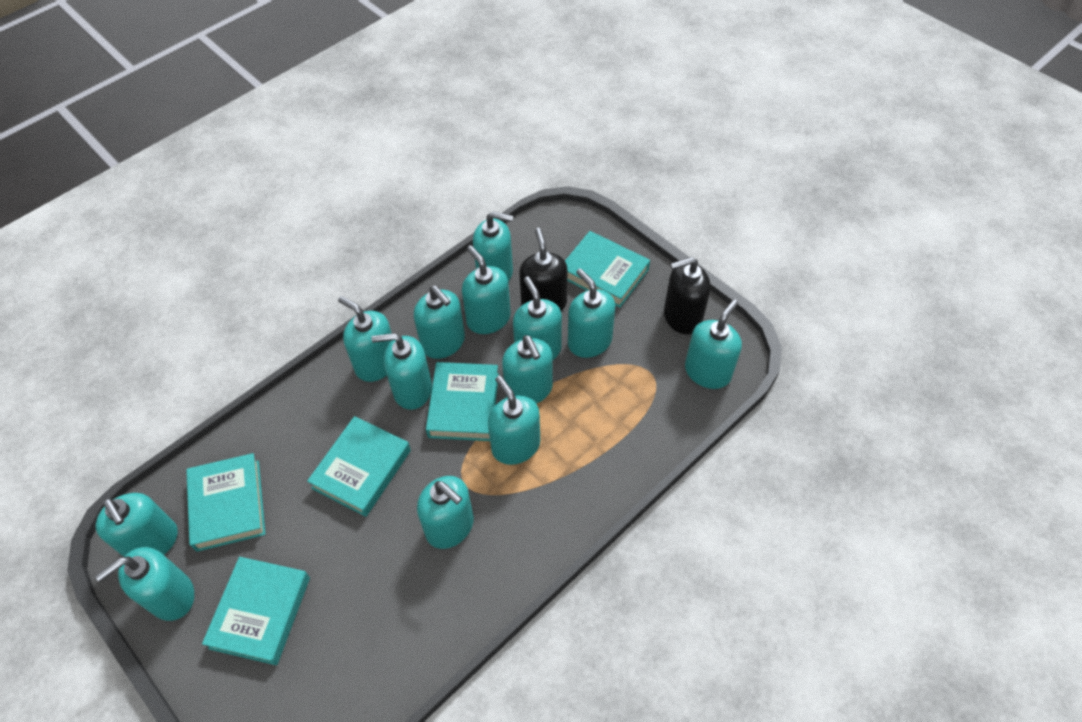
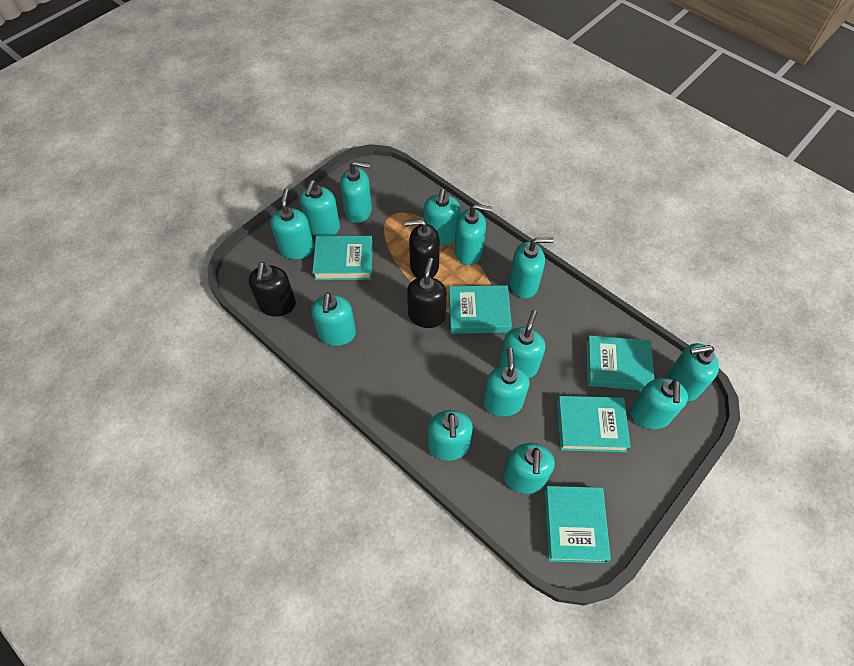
black soap dispenser: 2 -> 3

